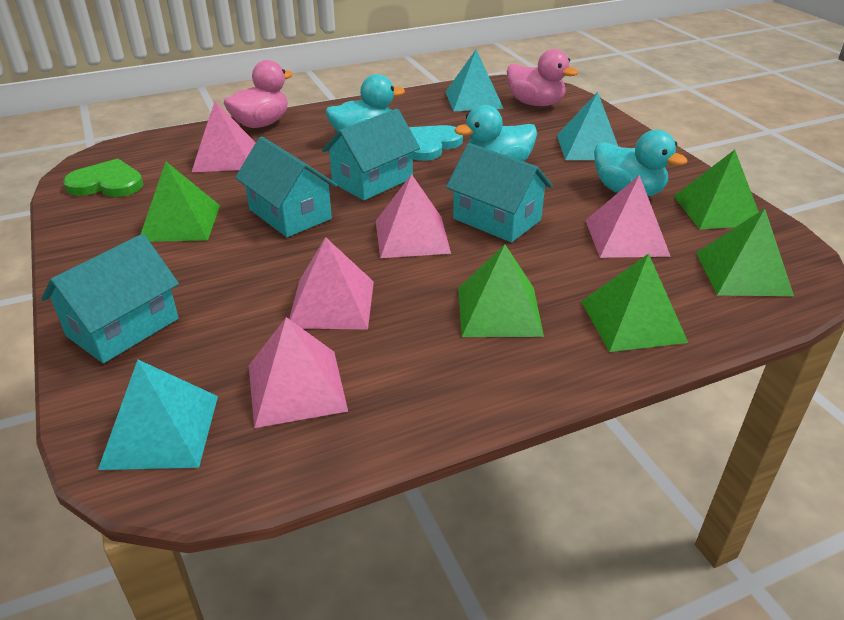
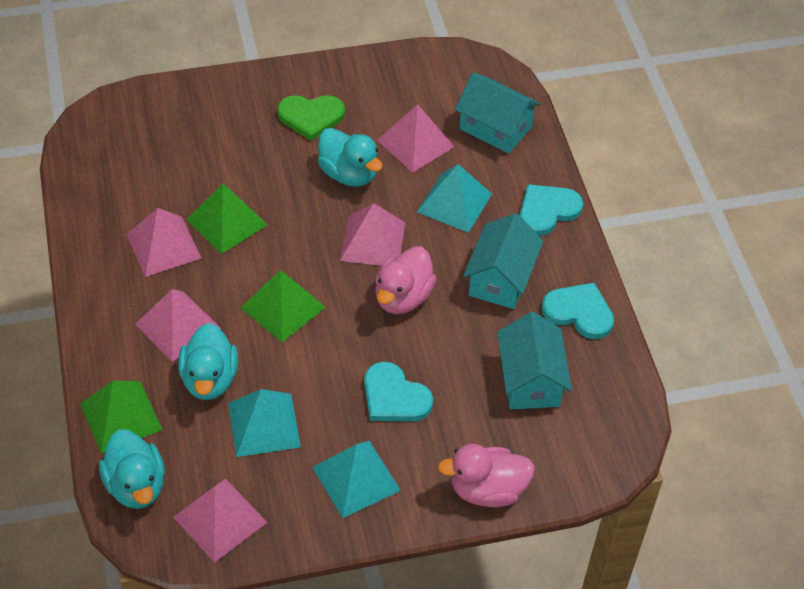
green pyramid: 5 -> 3
turquoise heart: 1 -> 3
turquoise house: 4 -> 3

